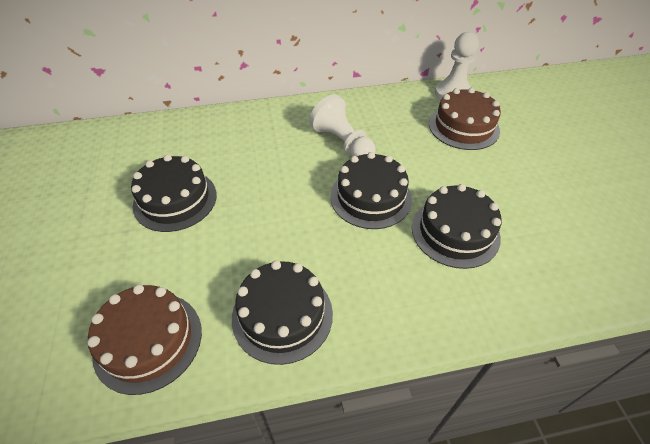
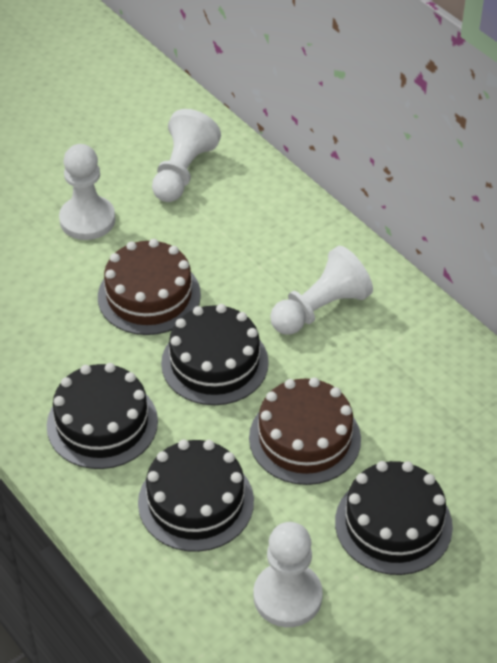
white pawn: 2 -> 4

